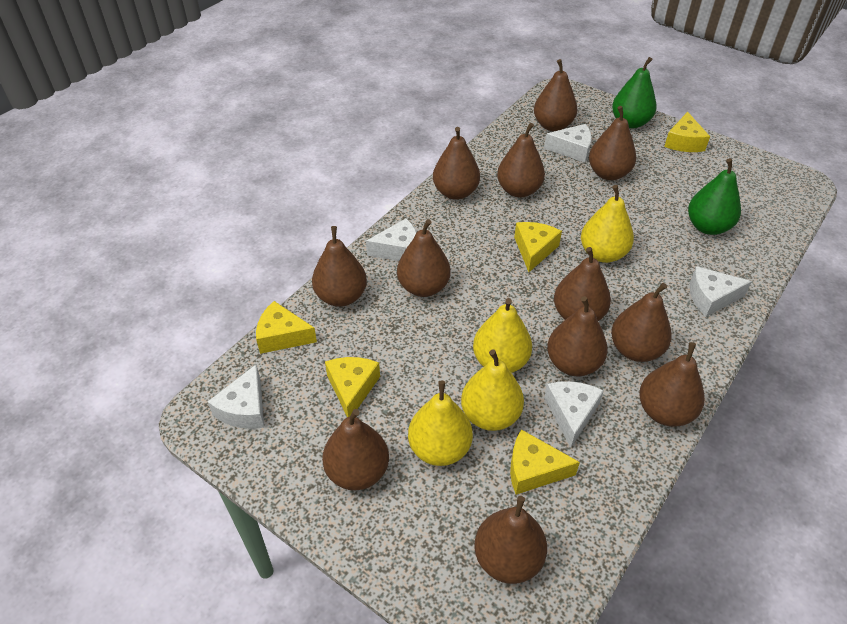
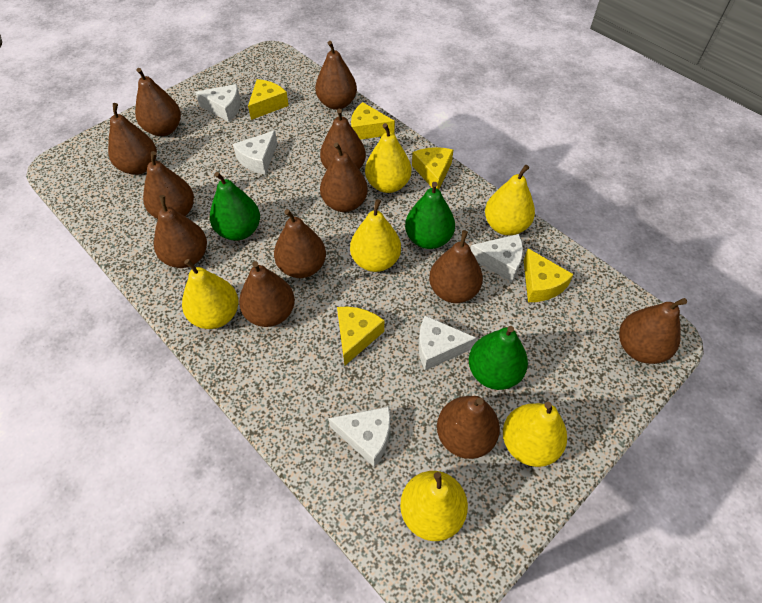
green pear: 2 -> 3
yellow pear: 4 -> 6

